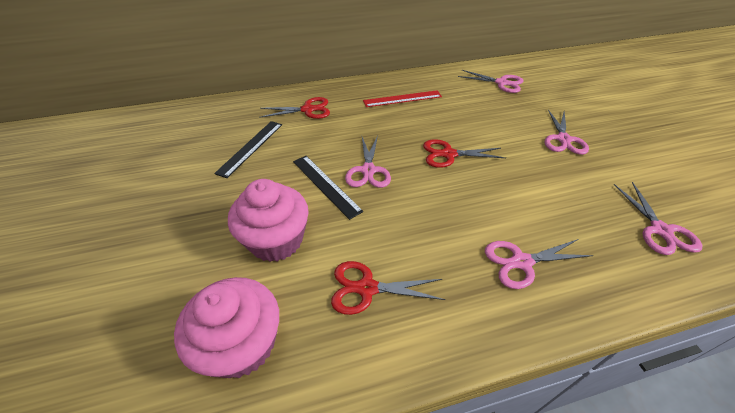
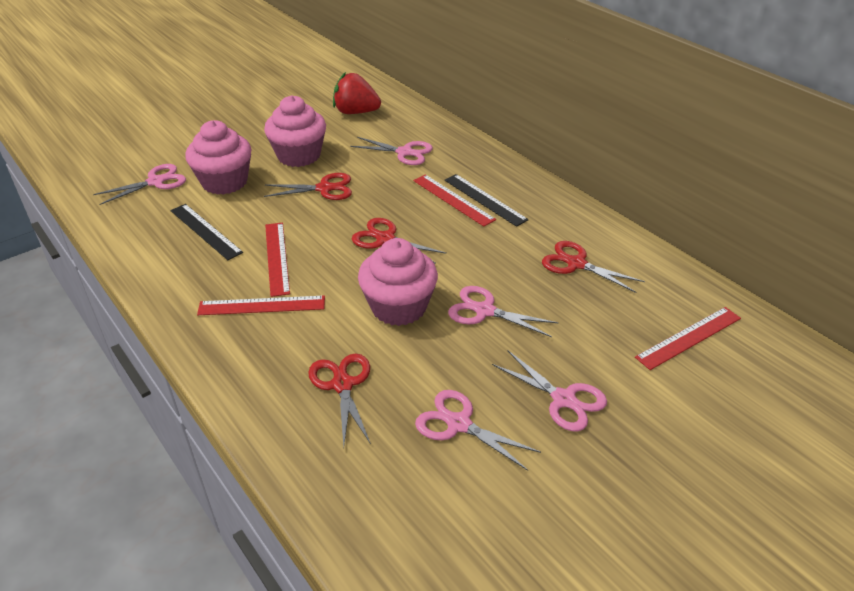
pink cupcake: 2 -> 3
red ruler: 1 -> 4
red scissors: 3 -> 4
red strawberry: 0 -> 1

